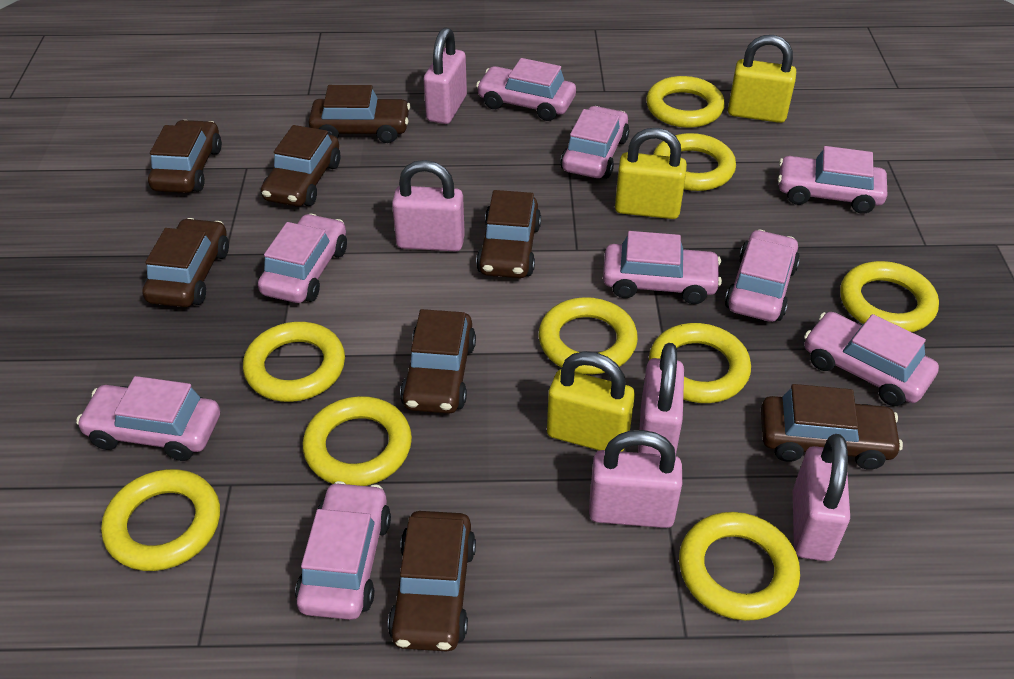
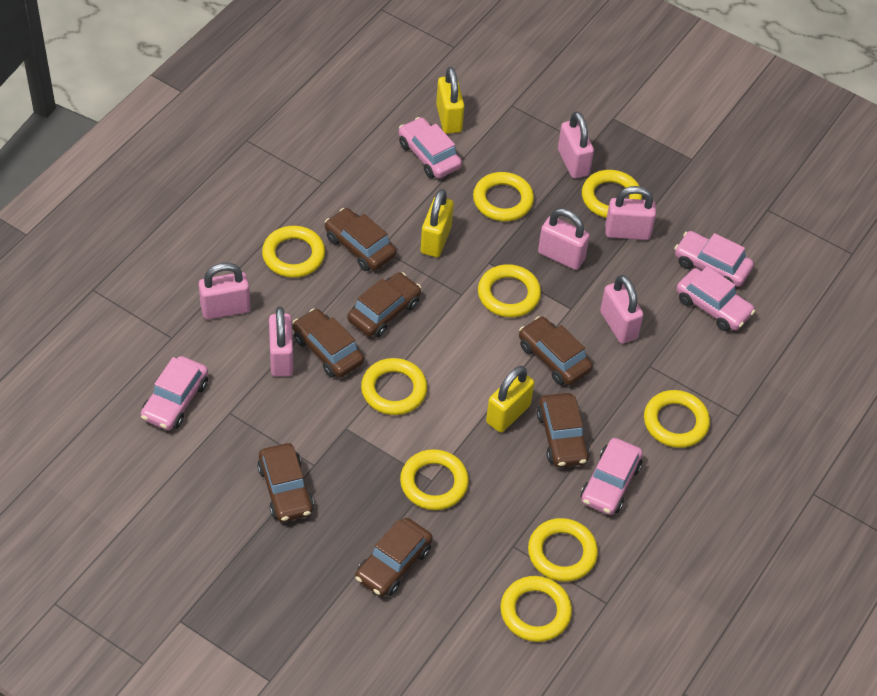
brown car: 8 -> 7
pink car: 9 -> 5
pink padlock: 5 -> 6

